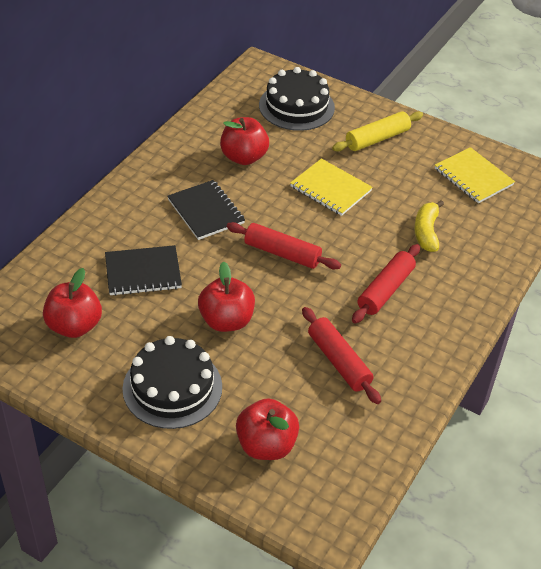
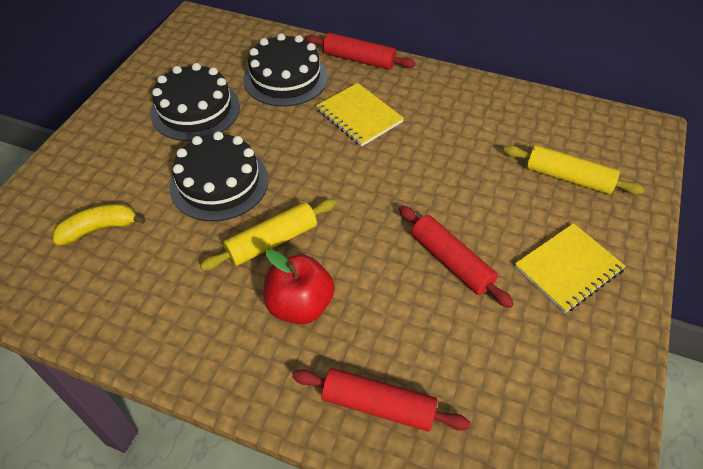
black cake: 2 -> 3
black notebook: 2 -> 0
red apple: 4 -> 1
yellow rolling pin: 1 -> 2

